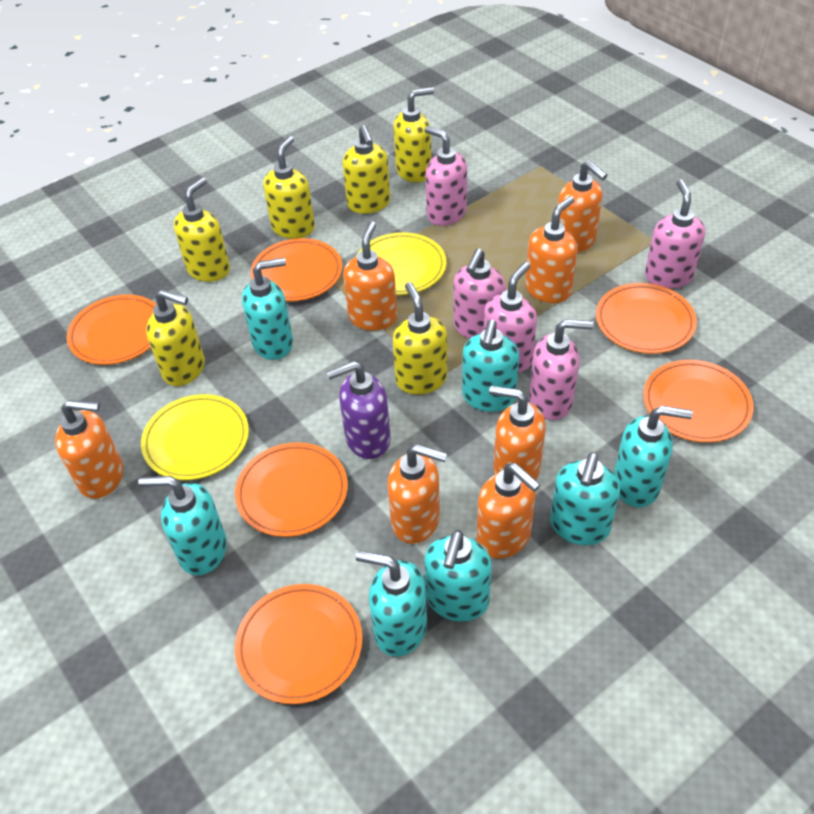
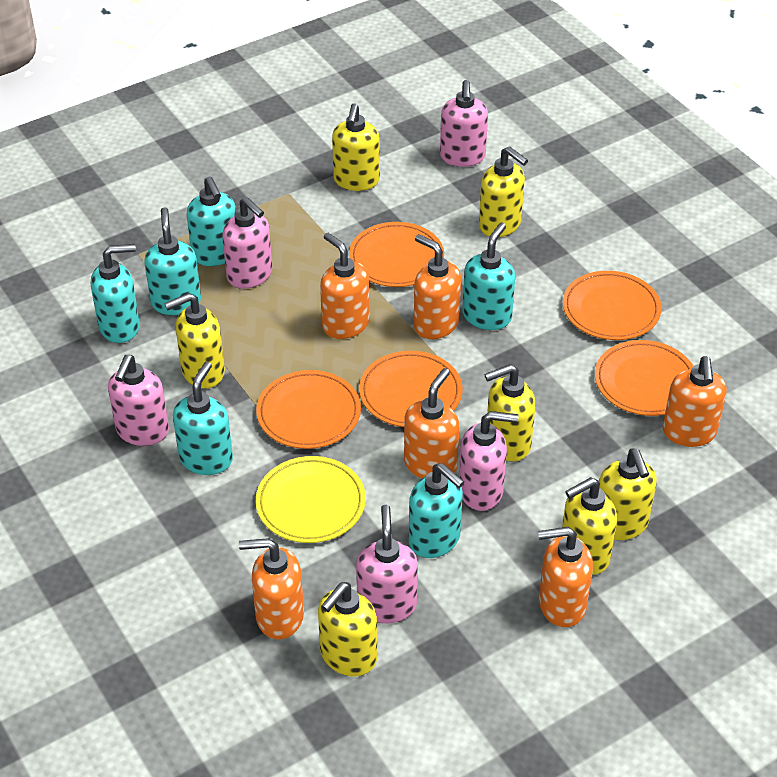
orange plate: 6 -> 5
orange soap dispenser: 7 -> 6
purple soap dispenser: 1 -> 0
turquoise soap dispenser: 7 -> 6
yellow plate: 2 -> 1
yellow soap dispenser: 6 -> 7

